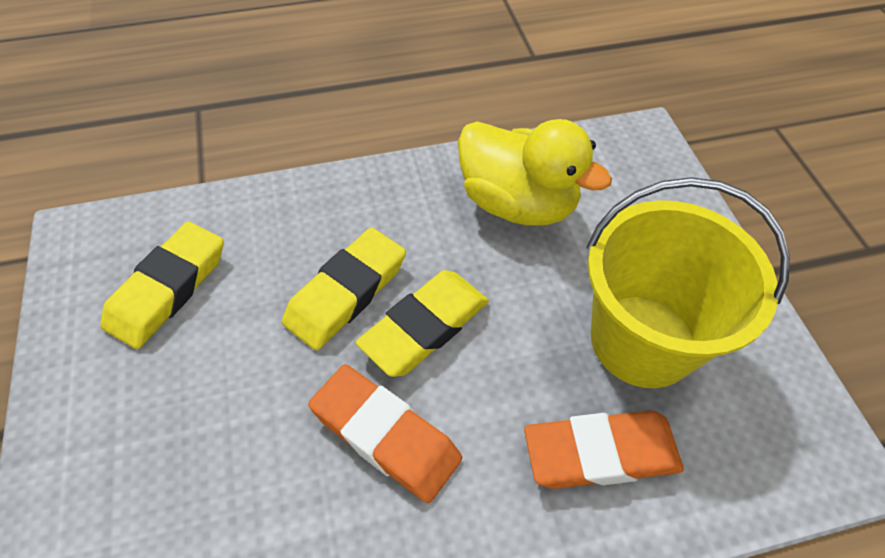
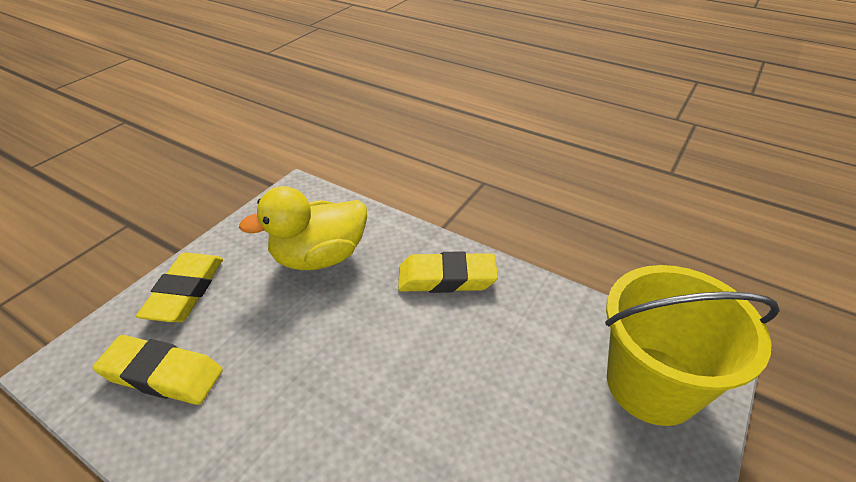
orange eraser: 2 -> 0

